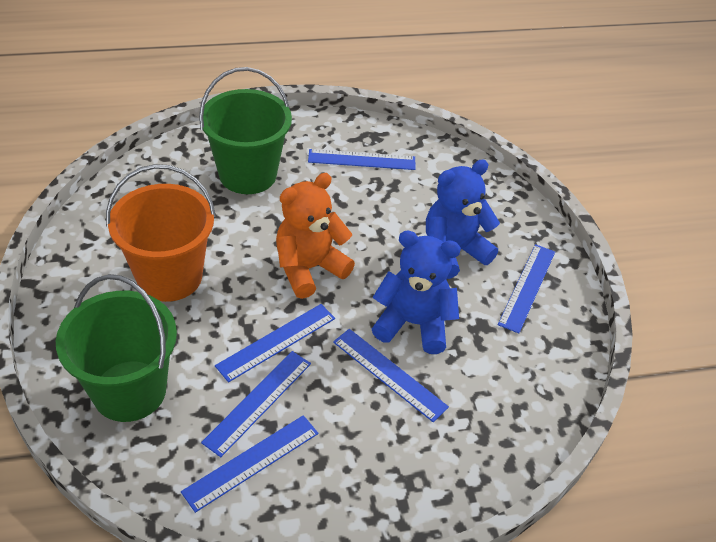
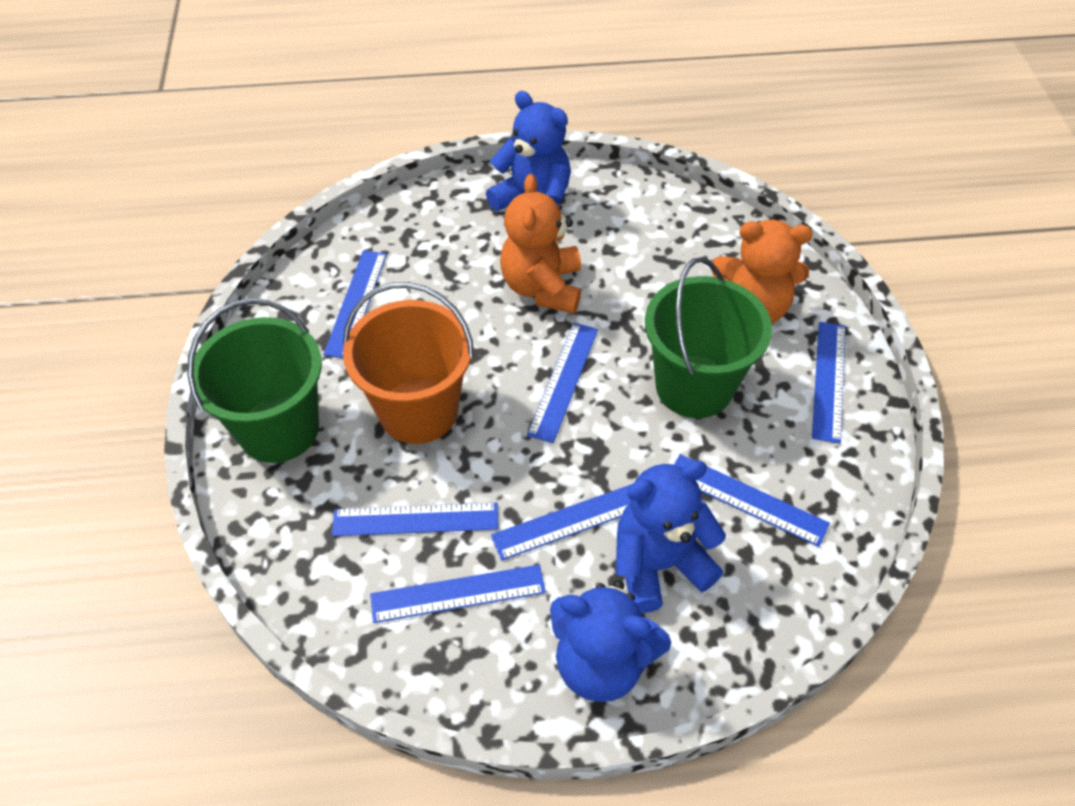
blue ruler: 6 -> 7
blue teddy bear: 2 -> 3
orange teddy bear: 1 -> 2

